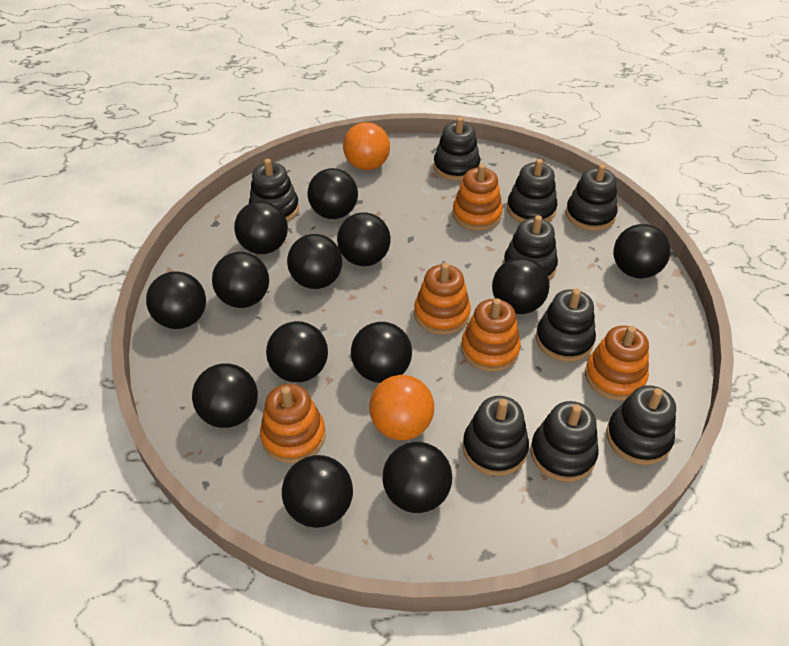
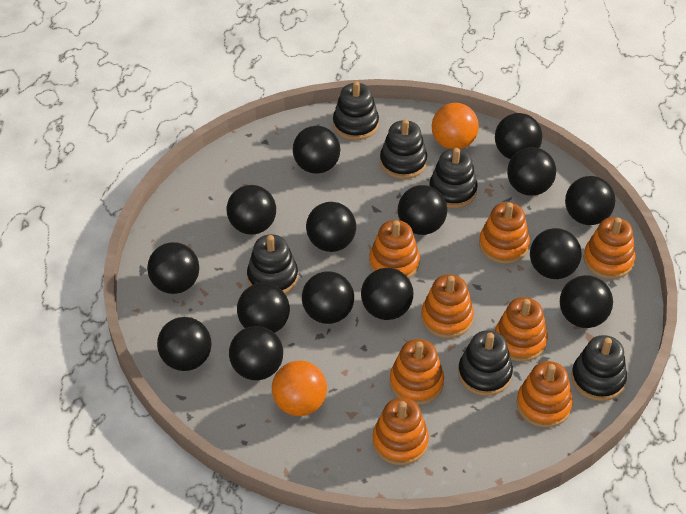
black ball: 13 -> 15
black stacking toy: 9 -> 6
orange stacking toy: 5 -> 8

